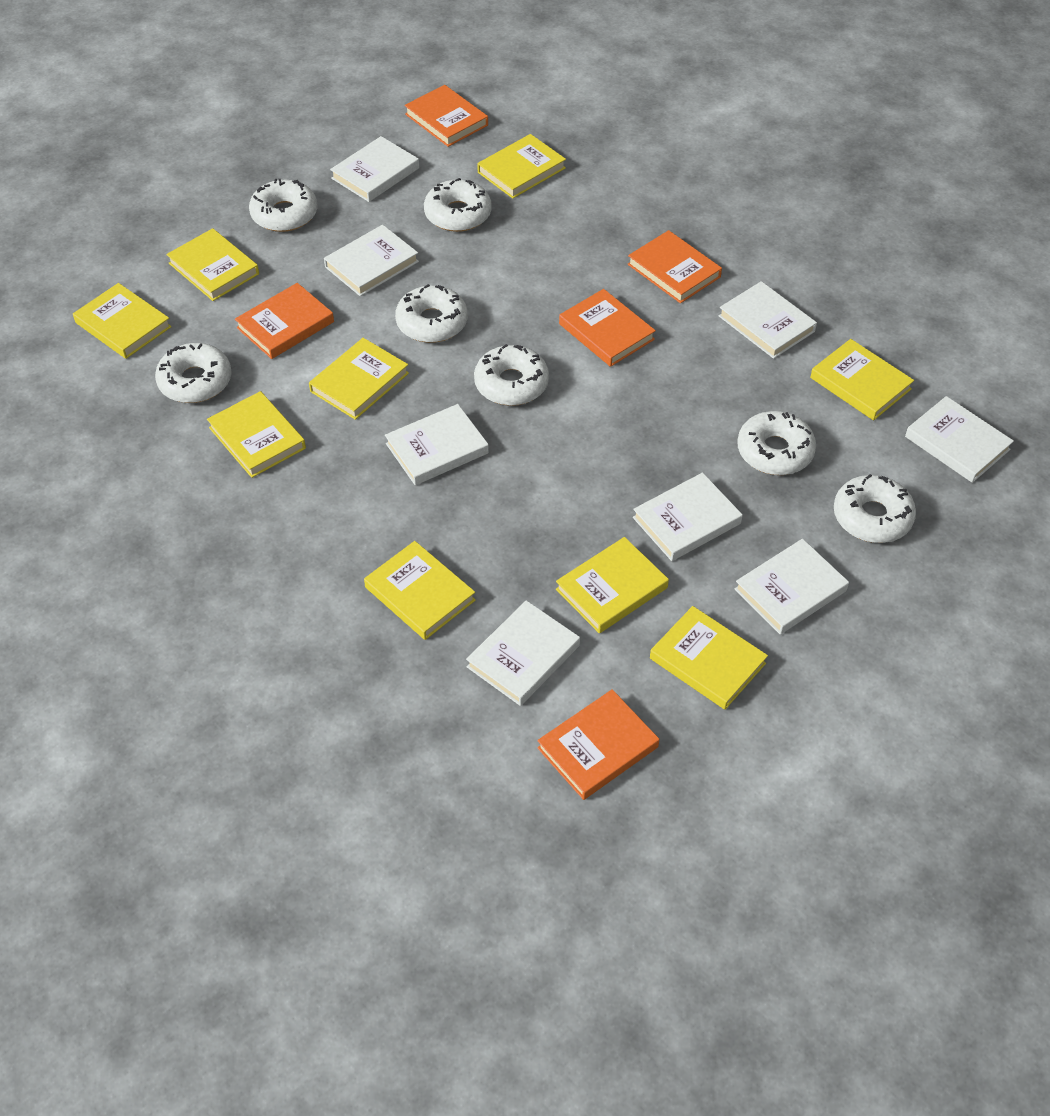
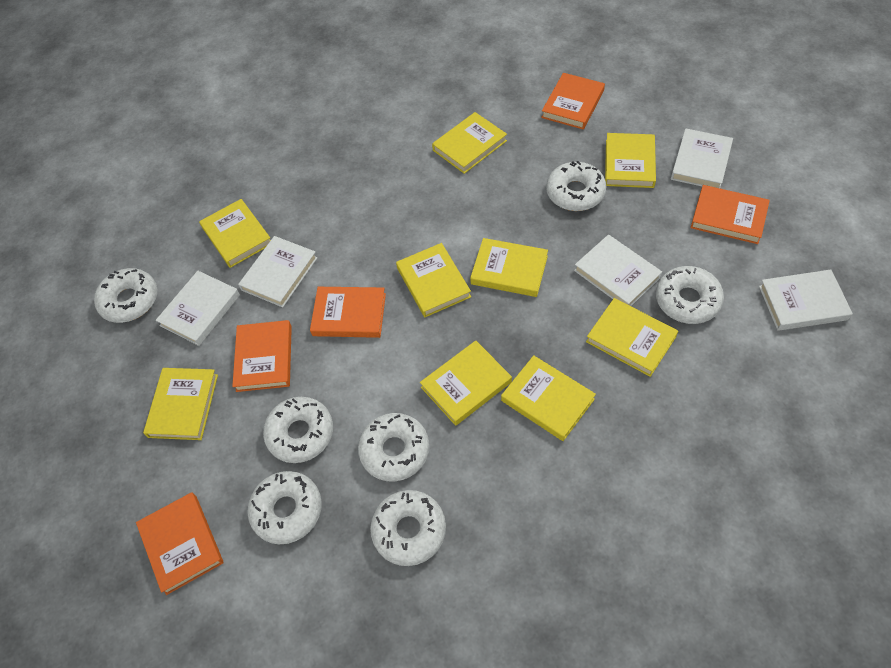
white book: 8 -> 5

